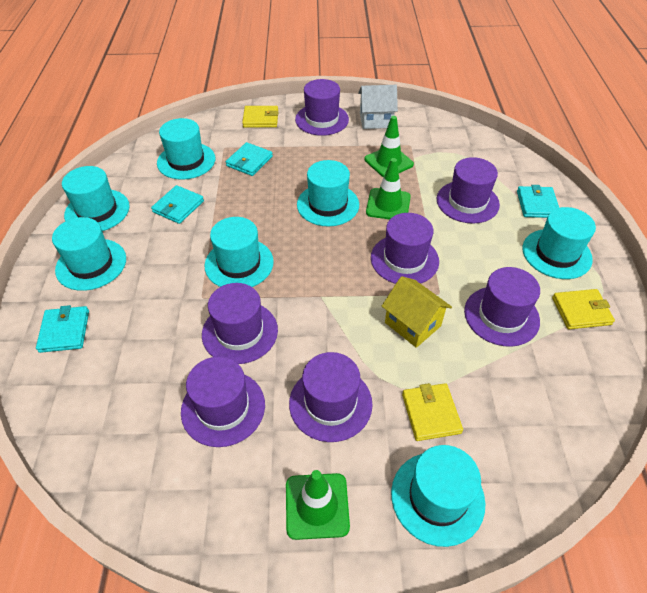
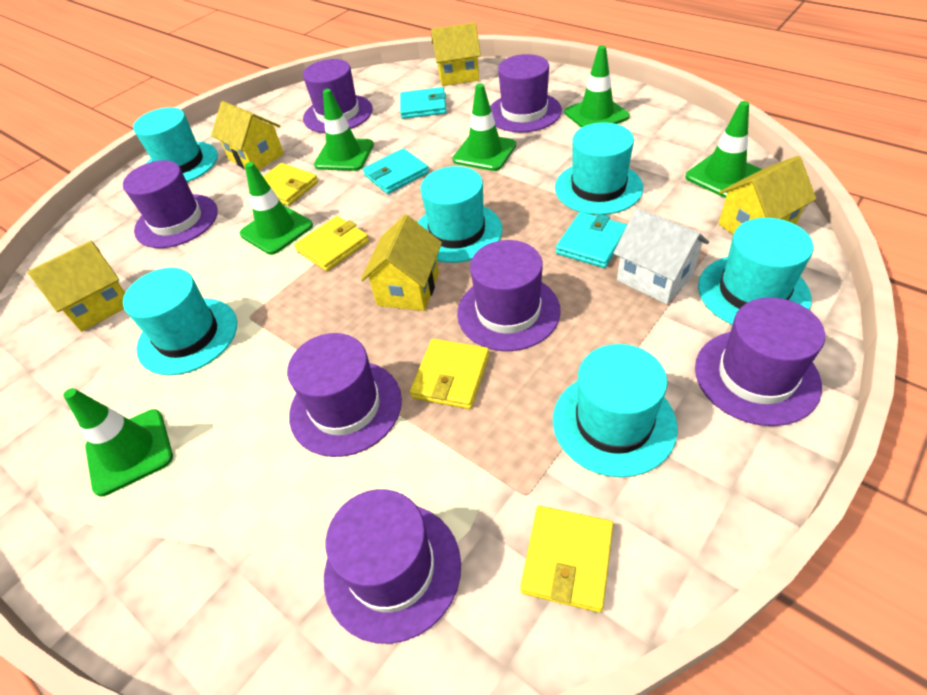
green traffic cone: 3 -> 6
turquoise hat: 7 -> 6
turquoise wallet: 4 -> 3
yellow house: 1 -> 5
yellow wallet: 3 -> 4

